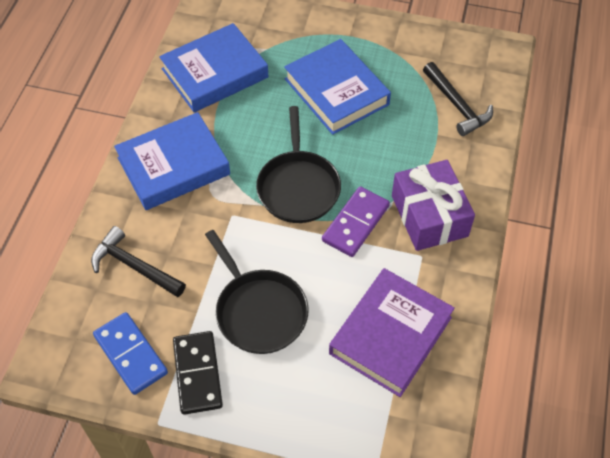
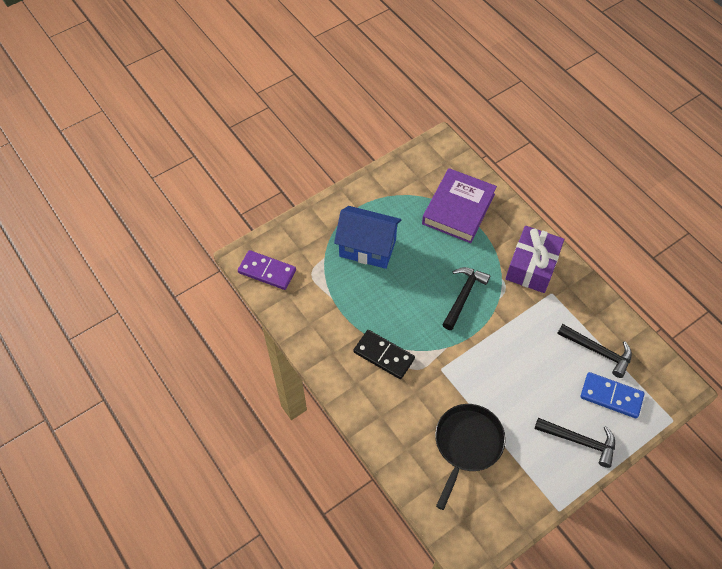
black hammer: 2 -> 3
black pan: 2 -> 1
blue book: 3 -> 0
blue house: 0 -> 1

